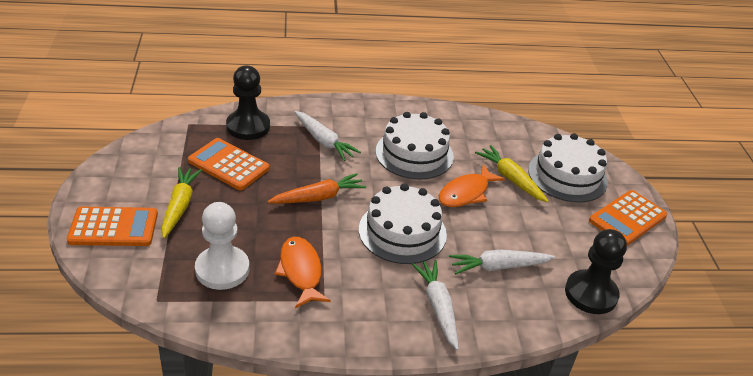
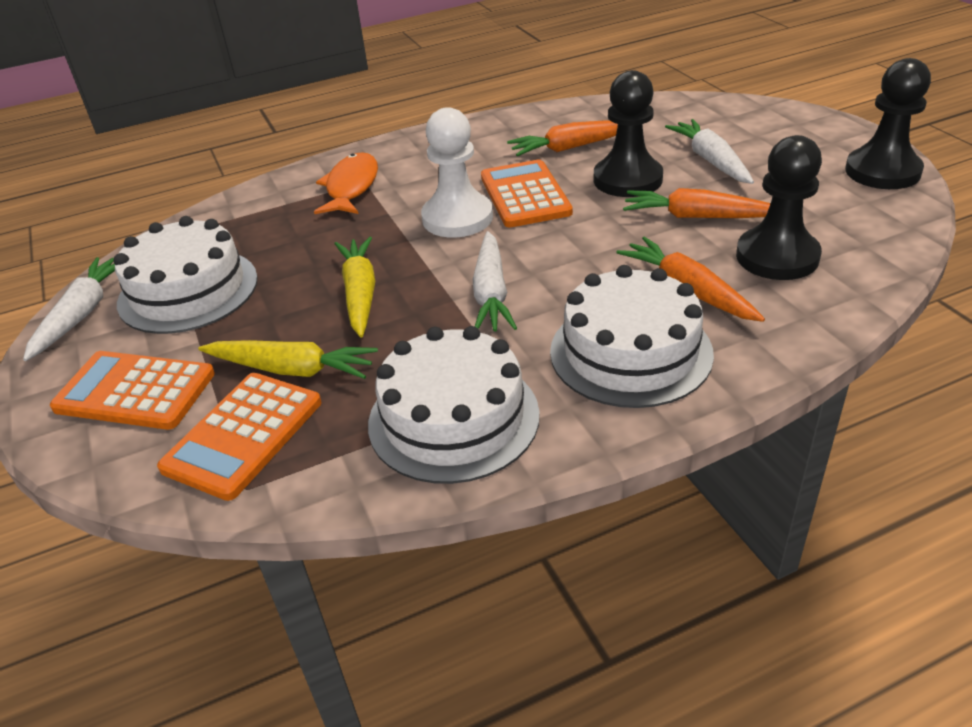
black pawn: 2 -> 3
orange carrot: 1 -> 3
orange fish: 2 -> 1

